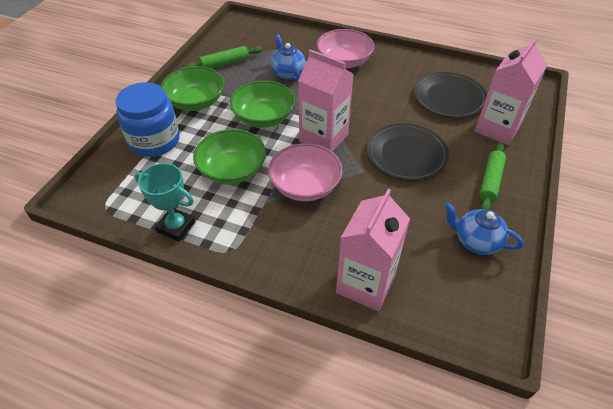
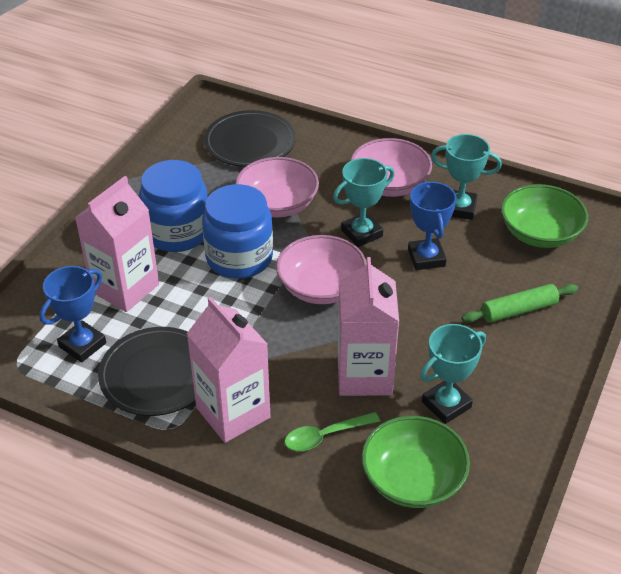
blue jar: 1 -> 2
blue teapot: 2 -> 0
blue trophy: 0 -> 2
green bowl: 3 -> 2
green rolling pin: 2 -> 1
green spoon: 0 -> 1
pink bowl: 2 -> 3
turquoise trophy: 1 -> 3

